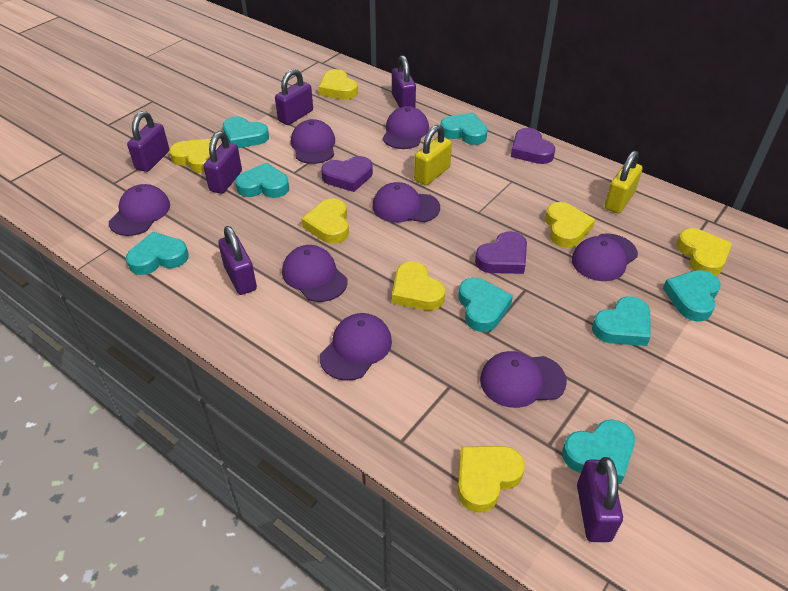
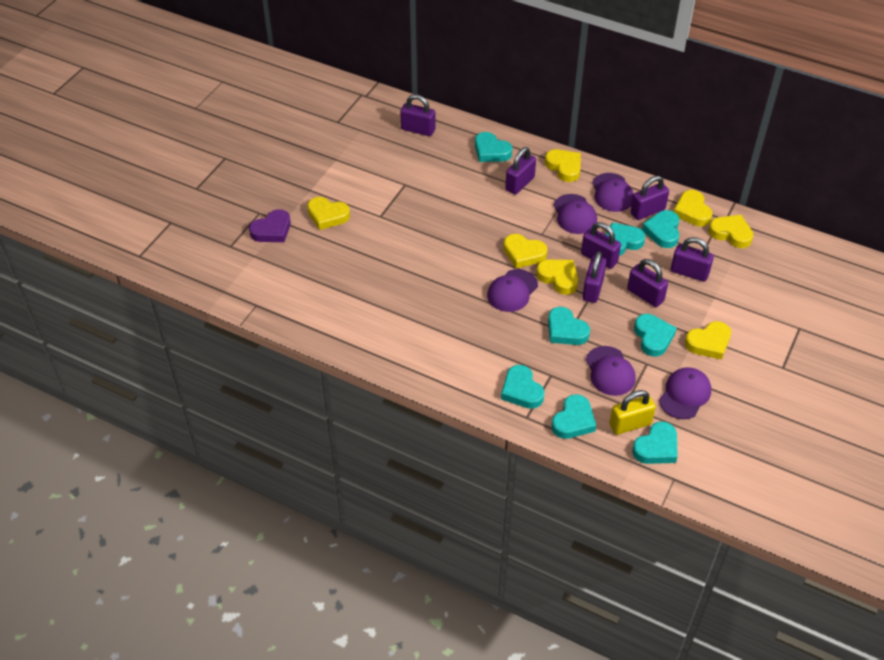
purple cap: 8 -> 5
purple heart: 3 -> 1
purple padlock: 6 -> 7
yellow padlock: 2 -> 1

